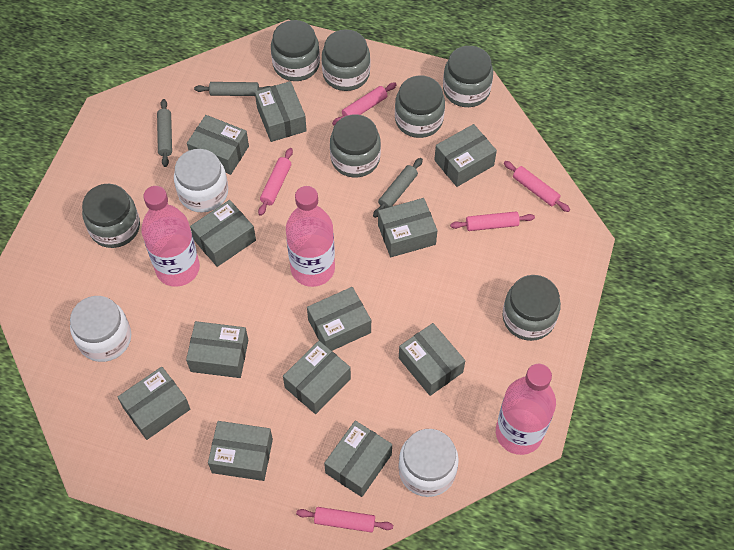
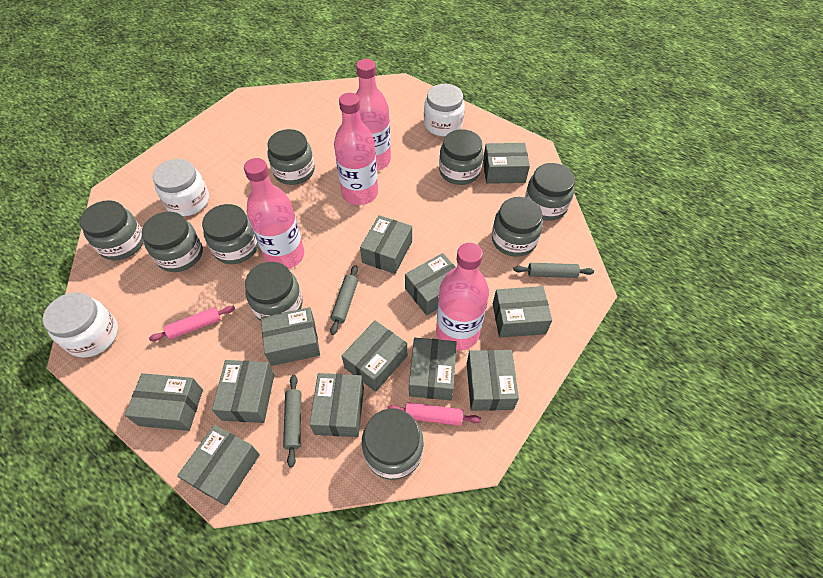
grey jar: 7 -> 9
pink bottle: 3 -> 4
pink rolling pin: 5 -> 2

